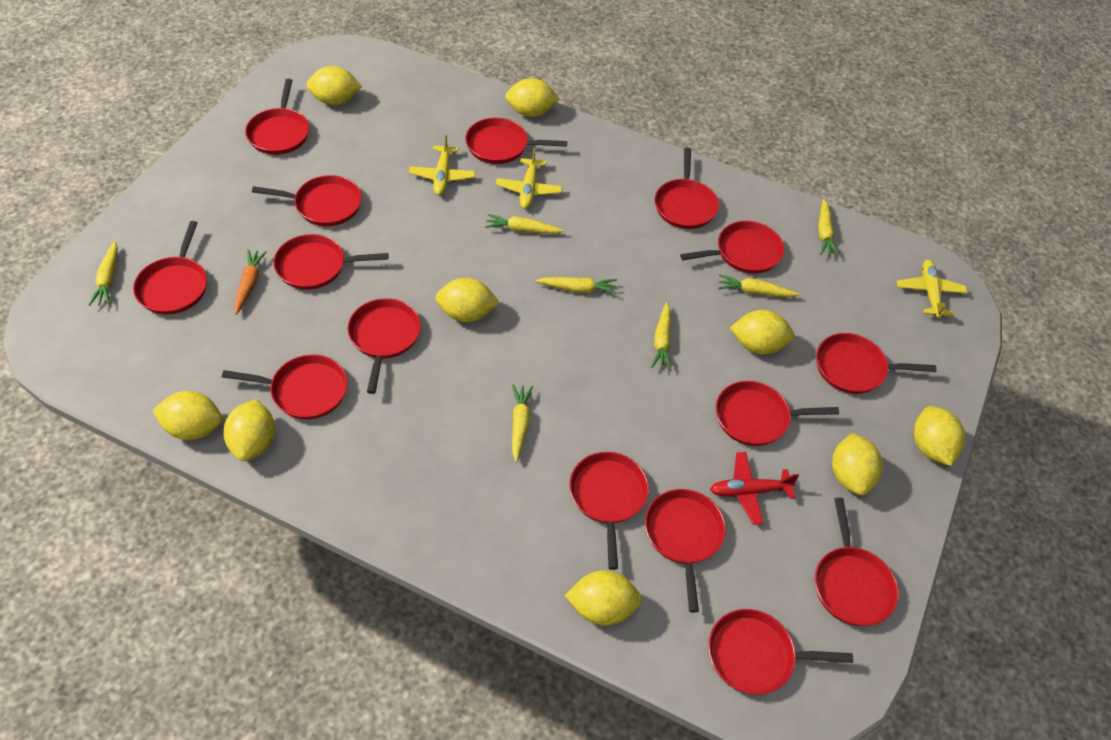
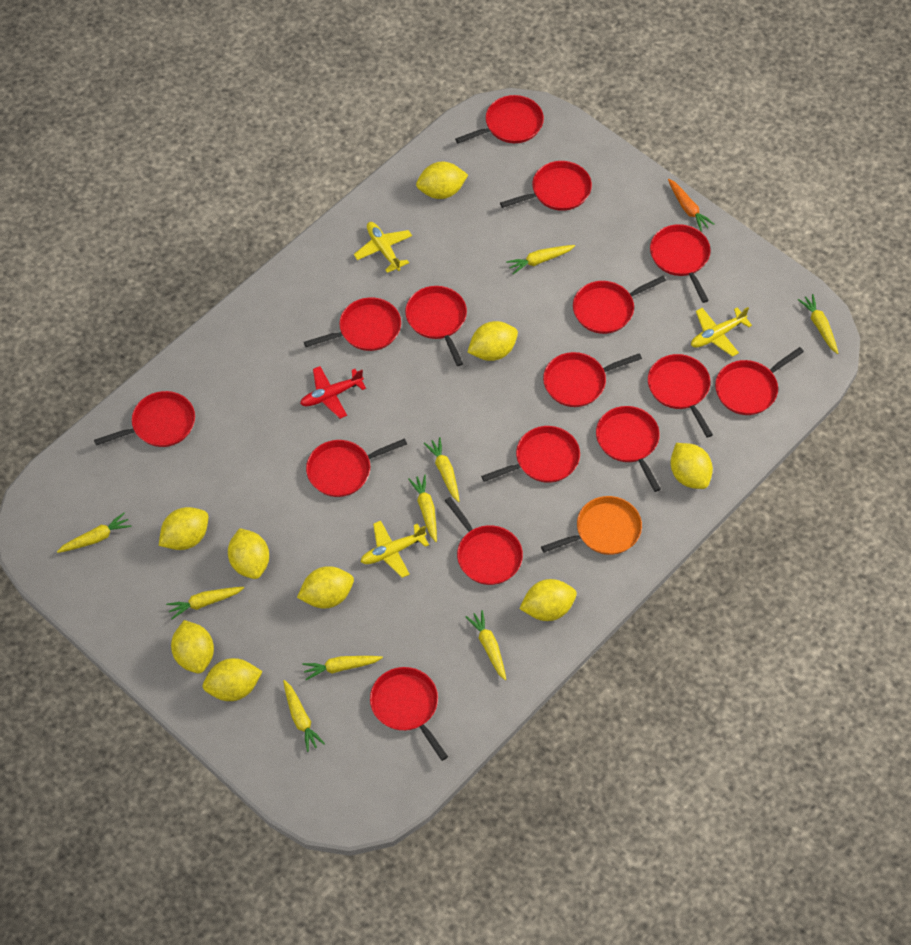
orange pan: 0 -> 1
yellow carrot: 7 -> 9

